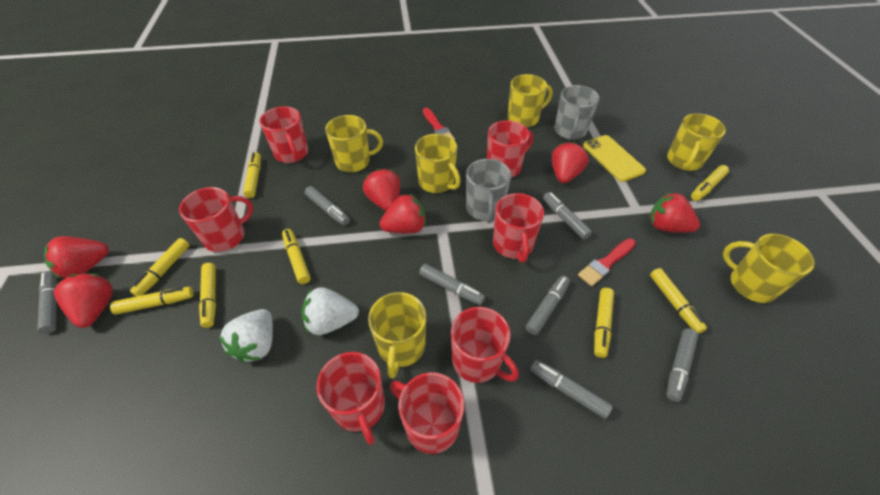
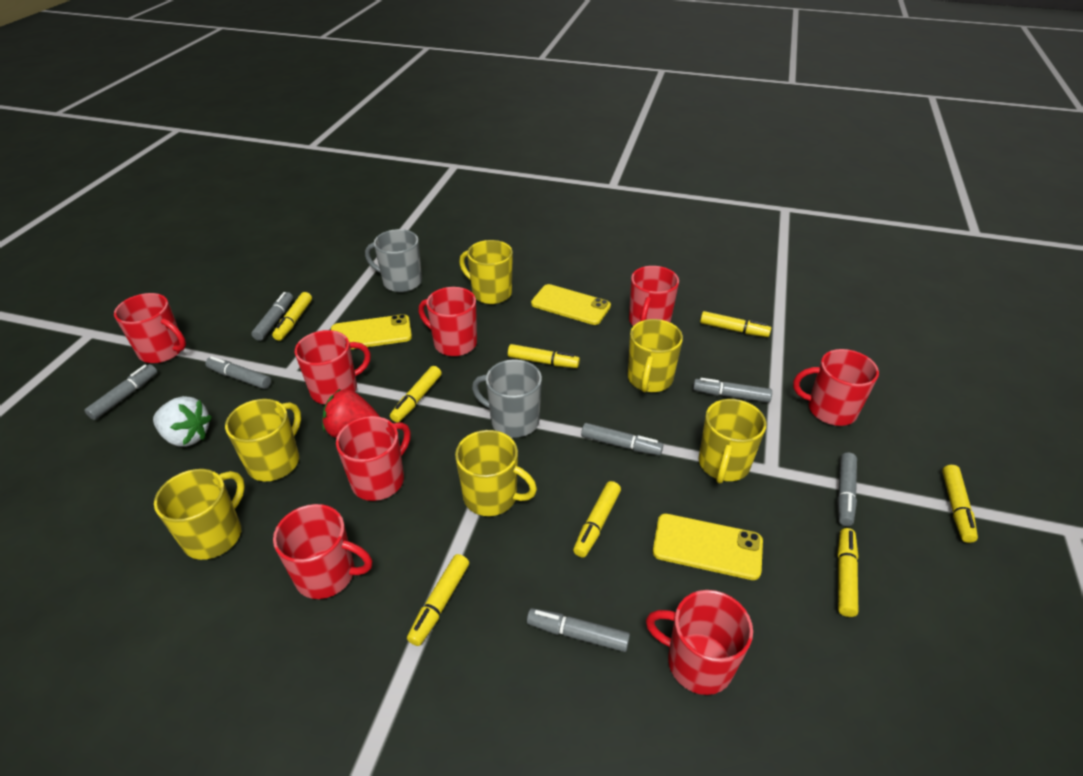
red brush: 2 -> 0
red mug: 7 -> 8
red strawberry: 6 -> 1
white strawberry: 2 -> 1
yellow phone: 1 -> 3

